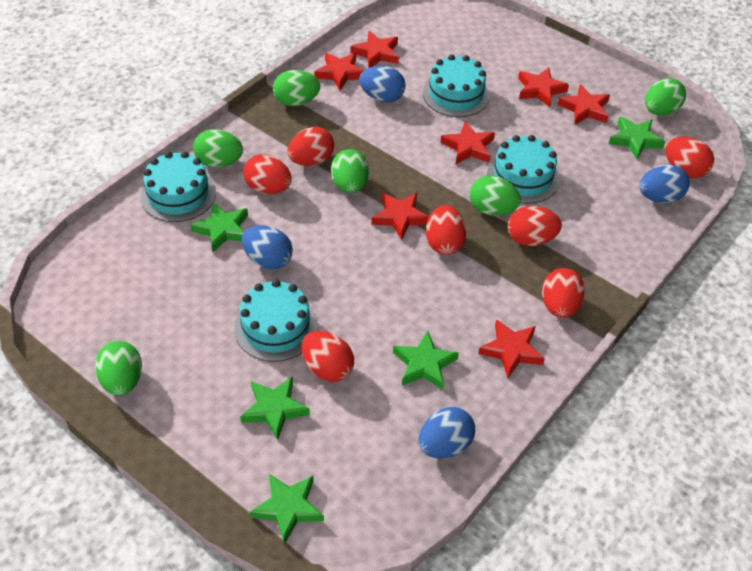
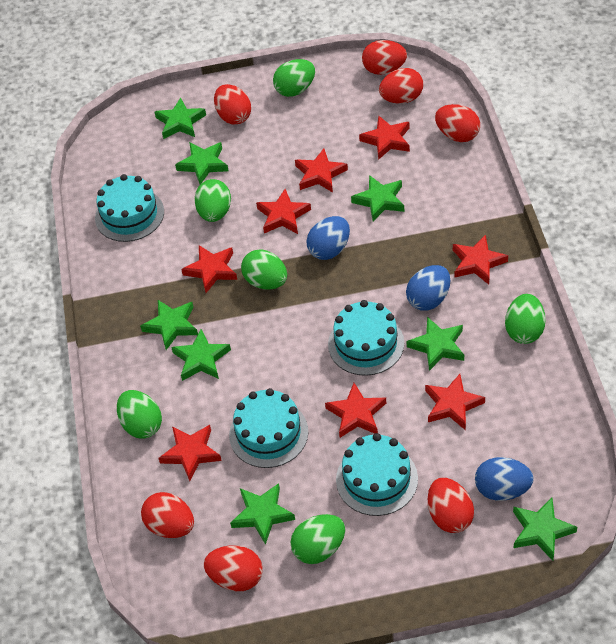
blue egg: 4 -> 3
green star: 5 -> 8
red star: 7 -> 8

